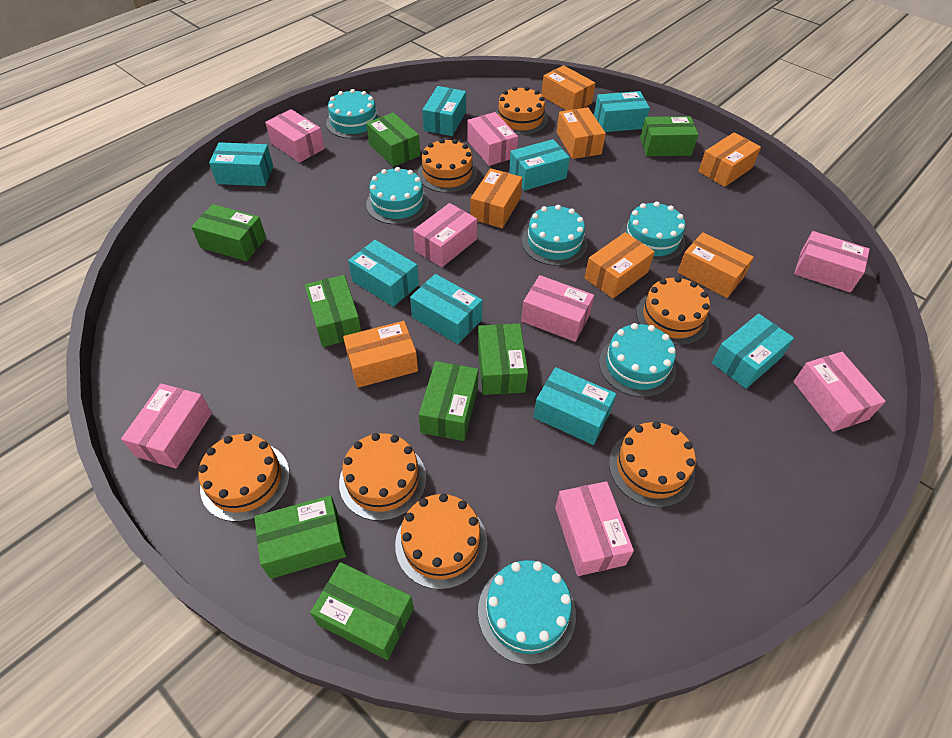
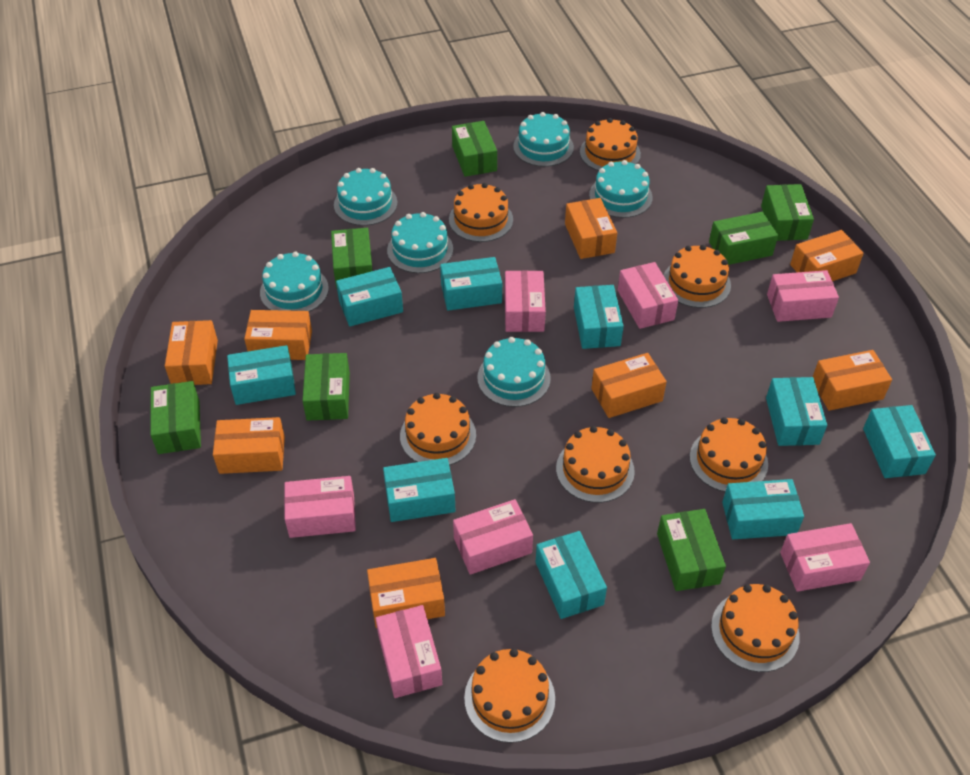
green box: 8 -> 7
orange box: 7 -> 8
orange cake: 7 -> 8
pink box: 8 -> 7
turquoise box: 8 -> 9

